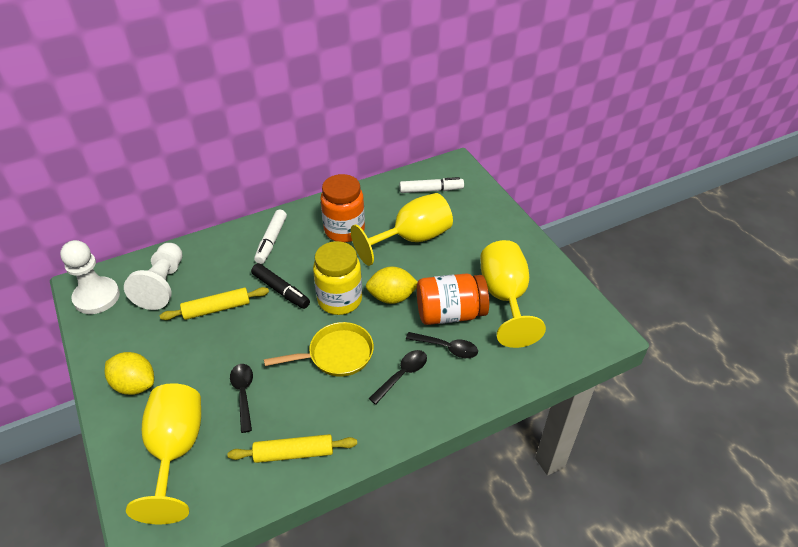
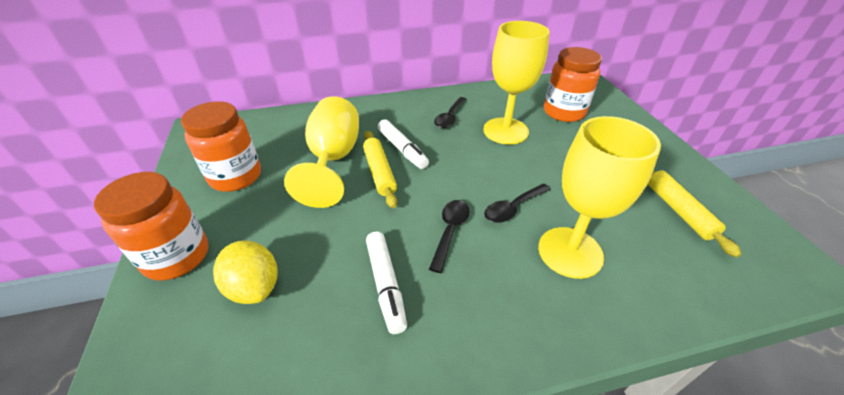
black marker: 1 -> 0
orange jar: 2 -> 3
white pawn: 2 -> 0
yellow jar: 1 -> 0
yellow lemon: 2 -> 1
yellow pan: 1 -> 0

